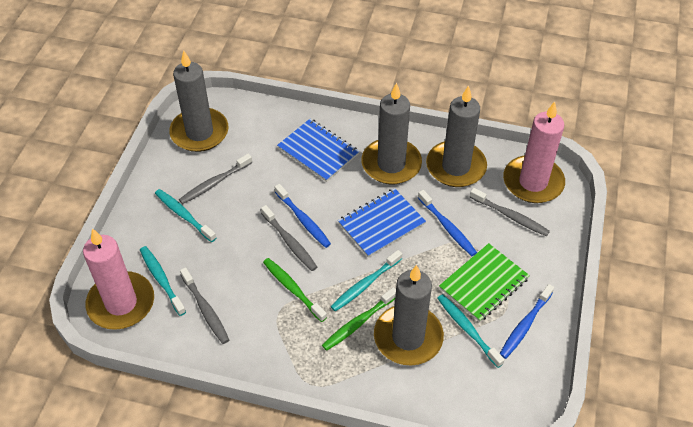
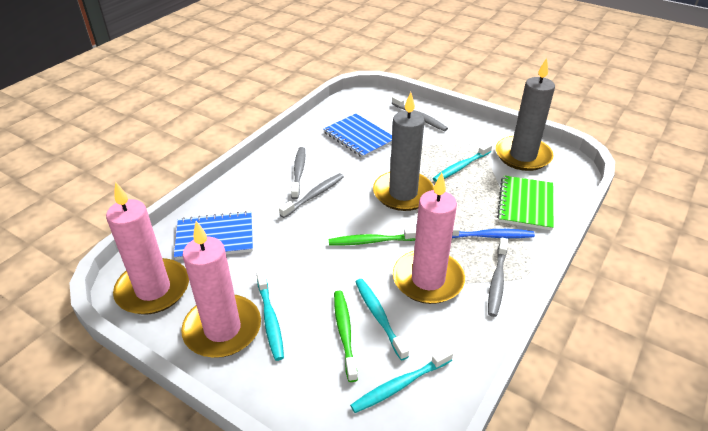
blue toothbrush: 3 -> 1
grey candle: 4 -> 2
pink candle: 2 -> 3

